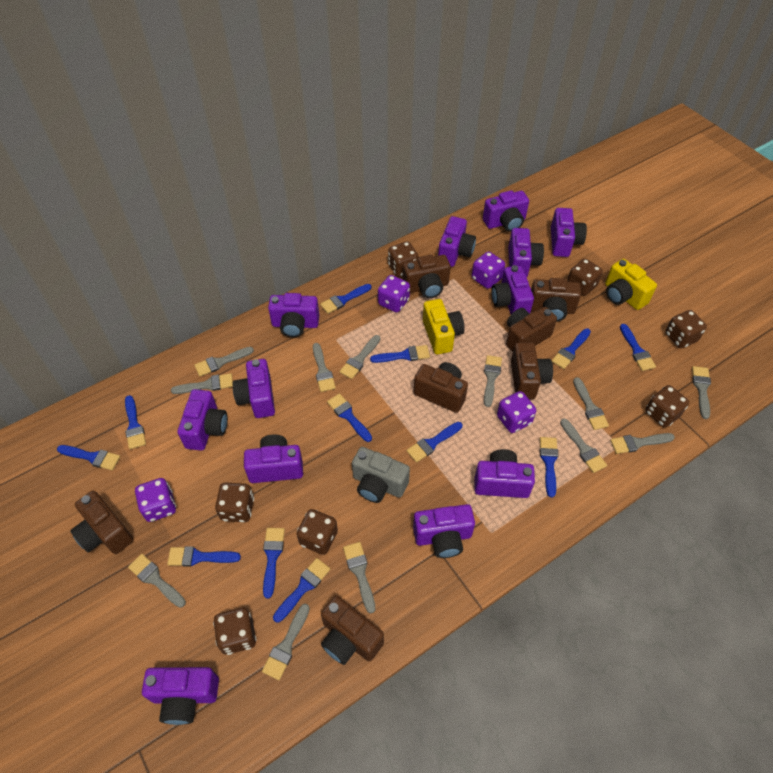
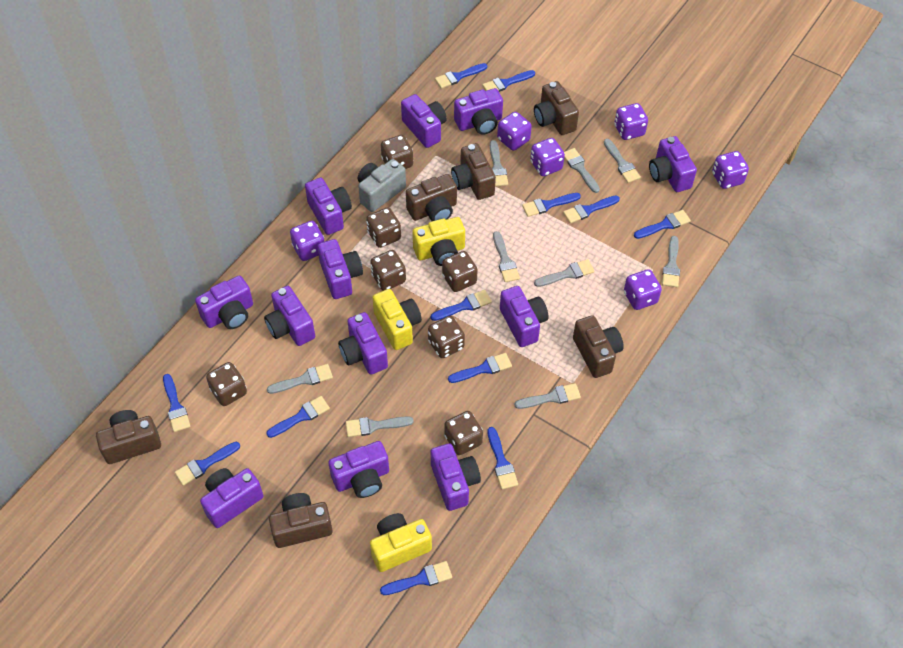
brown camera: 7 -> 6
grey brush: 12 -> 9
purple dice: 4 -> 6
yellow camera: 2 -> 3

